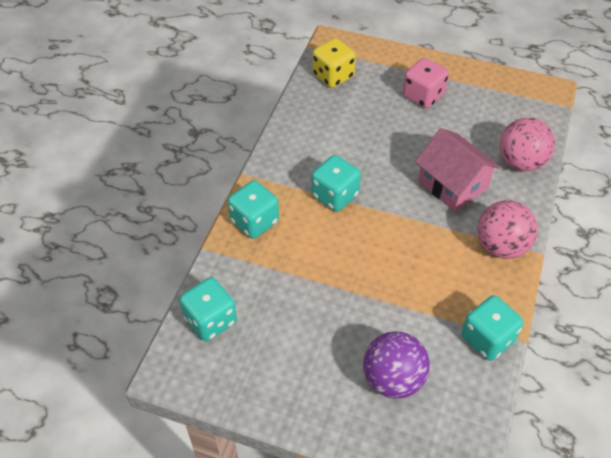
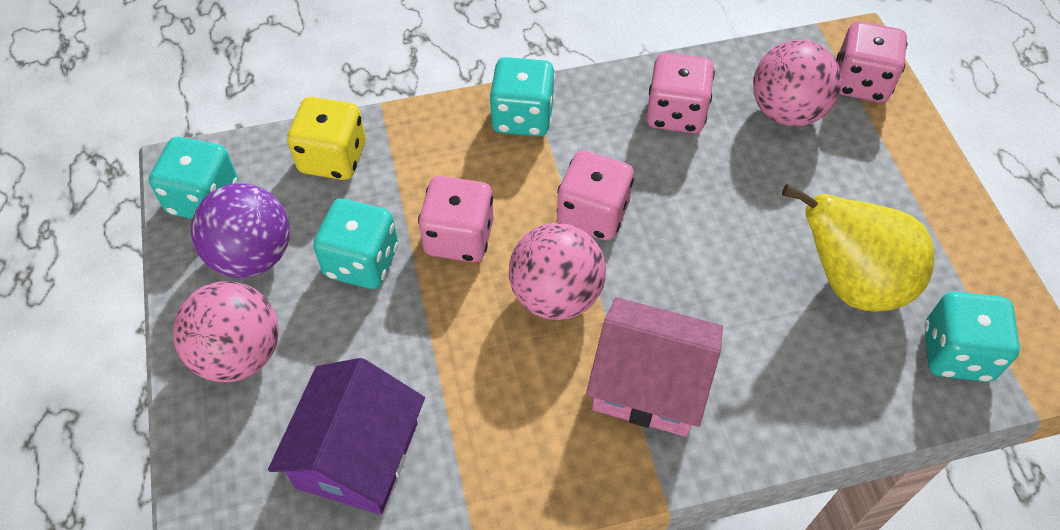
pink ball: 2 -> 3
pink dice: 1 -> 4
purple house: 0 -> 1
yellow pear: 0 -> 1

